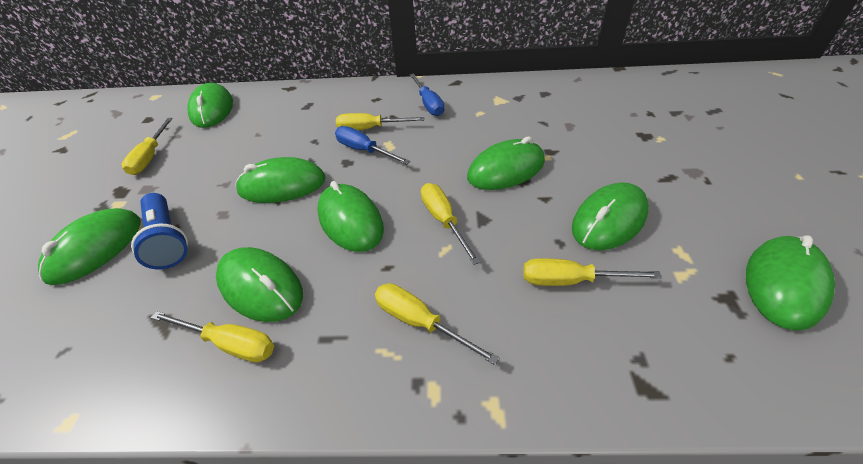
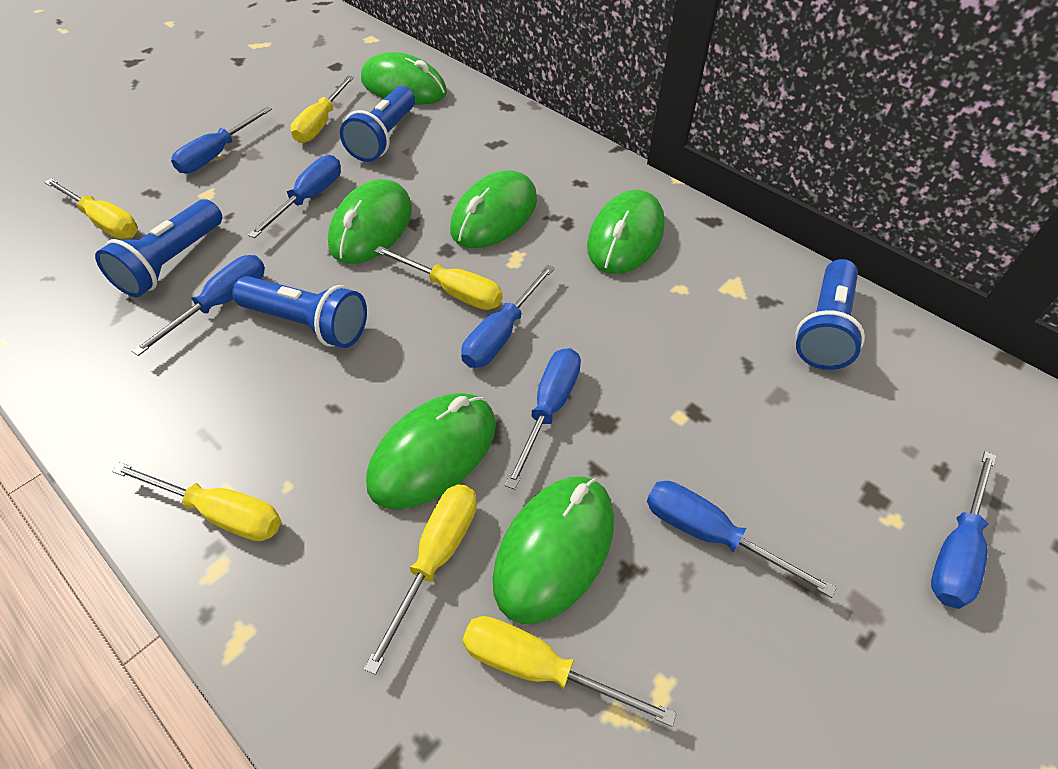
blue flashlight: 1 -> 4
blue screwdriver: 2 -> 7
green mouse: 8 -> 6

